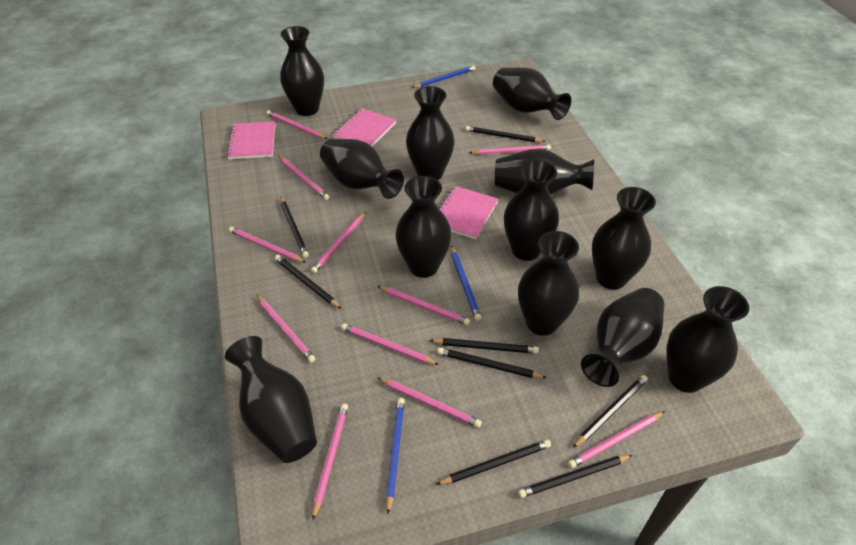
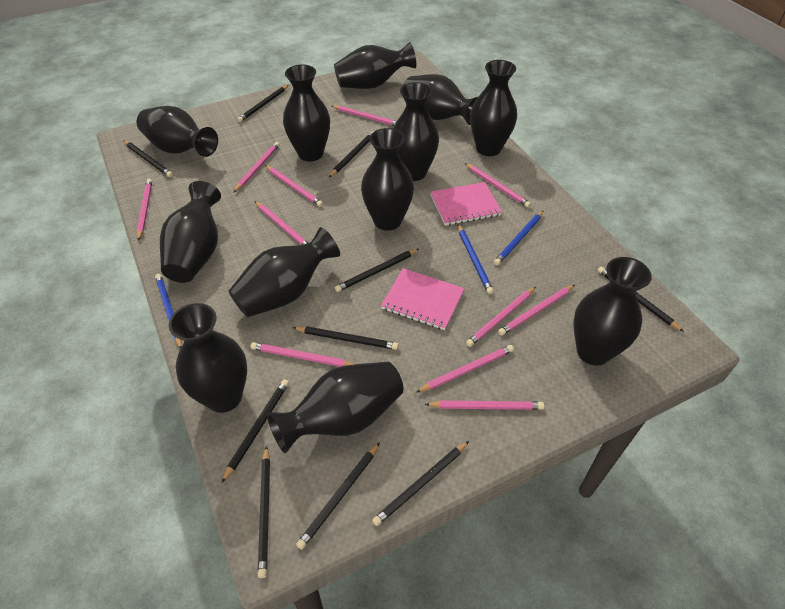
black pencil: 8 -> 10
pink notebook: 3 -> 2

